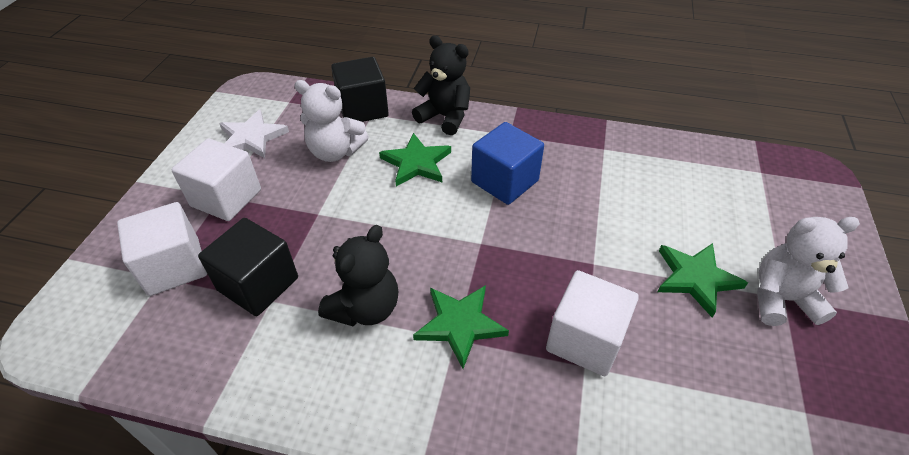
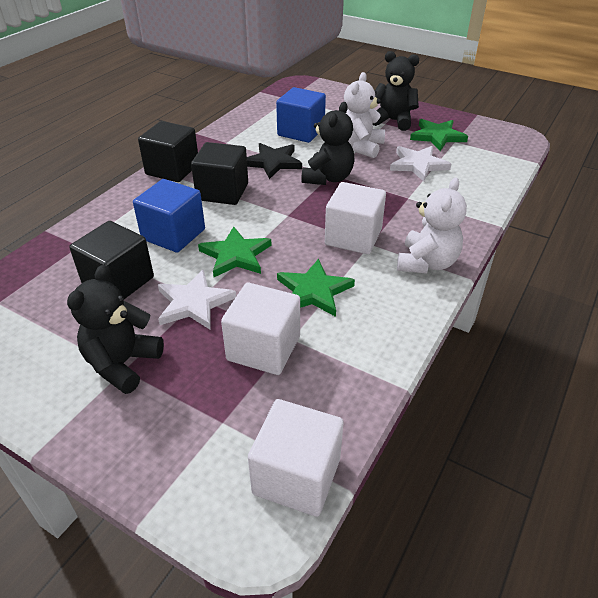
black cube: 2 -> 3
black star: 0 -> 1
black teddy bear: 2 -> 3
blue cube: 1 -> 2
white star: 1 -> 2

